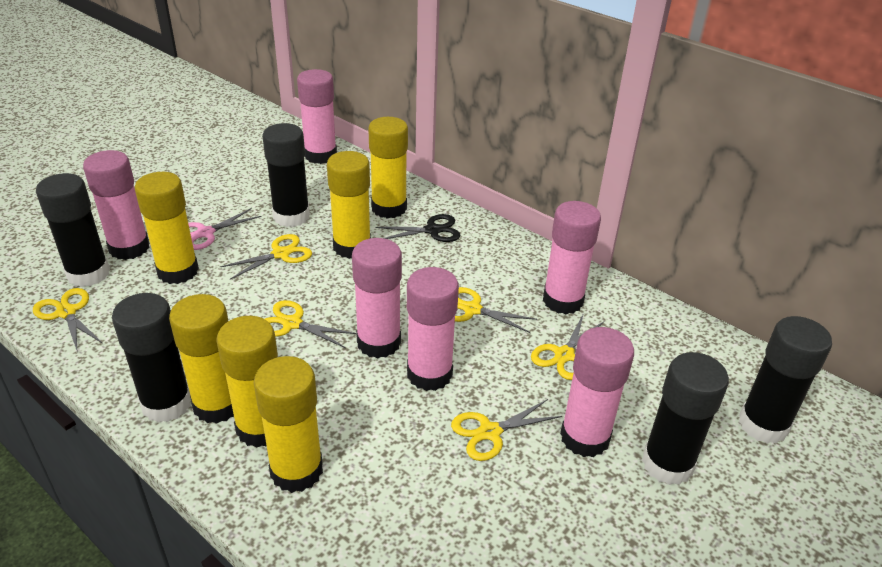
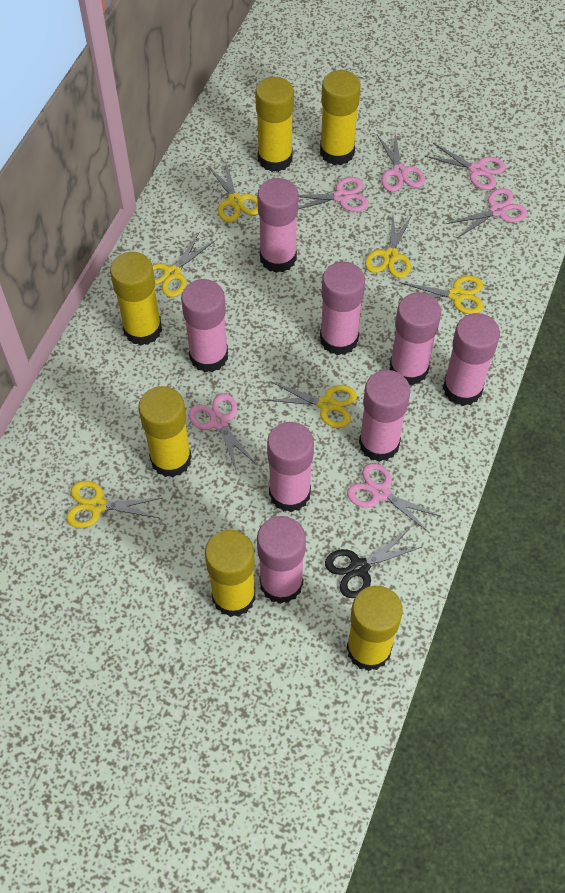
black glue stick: 5 -> 0
pink glue stick: 6 -> 8
pink scissors: 1 -> 6

